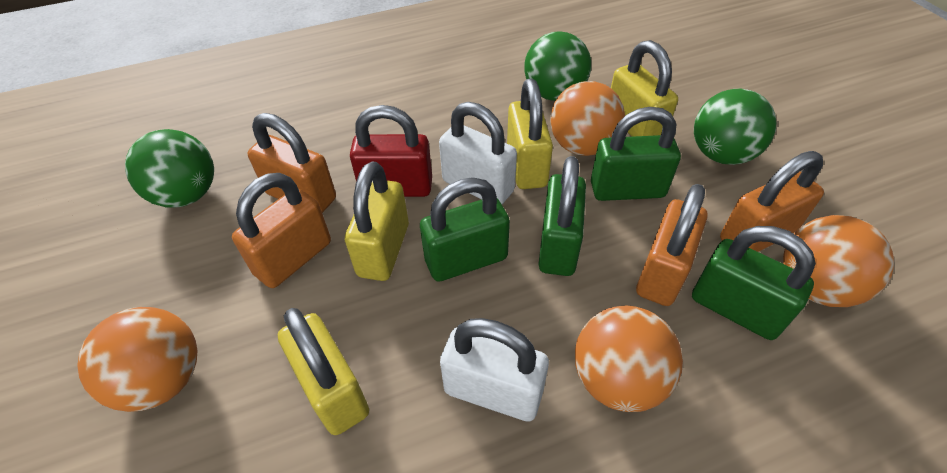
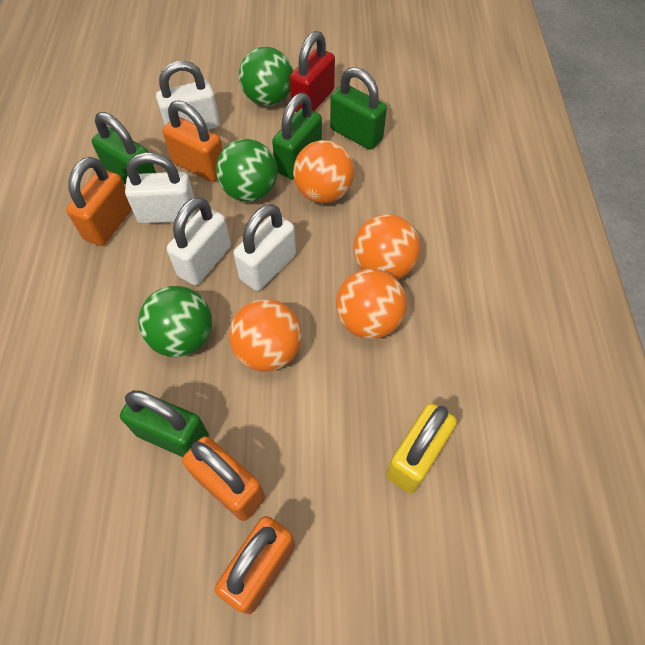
white padlock: 2 -> 4
yellow padlock: 4 -> 1

